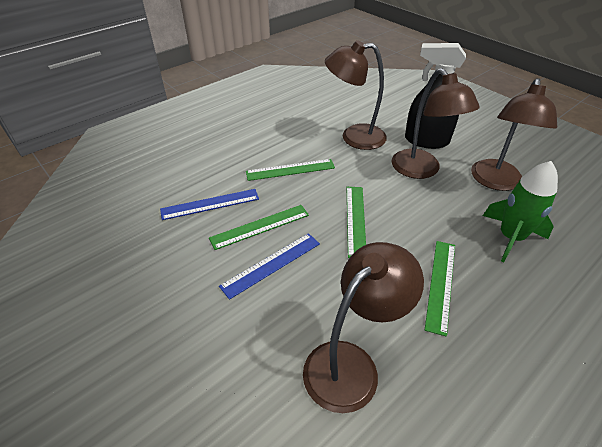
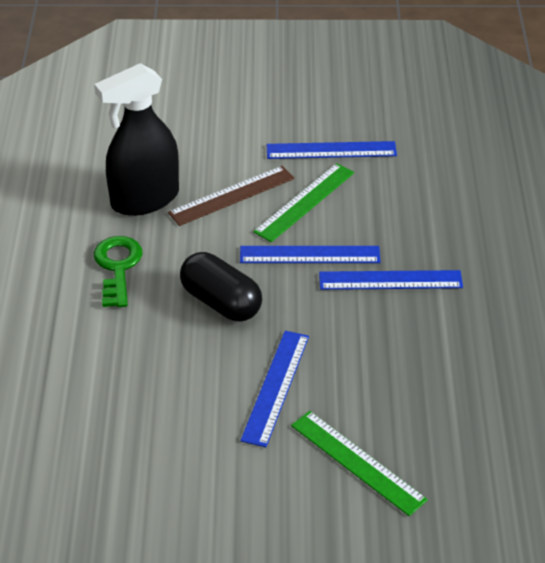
black capsule: 0 -> 1
blue ruler: 2 -> 4
brown lamp: 4 -> 0
brown ruler: 0 -> 1
green key: 0 -> 1
green rocket: 1 -> 0
green ruler: 4 -> 2

